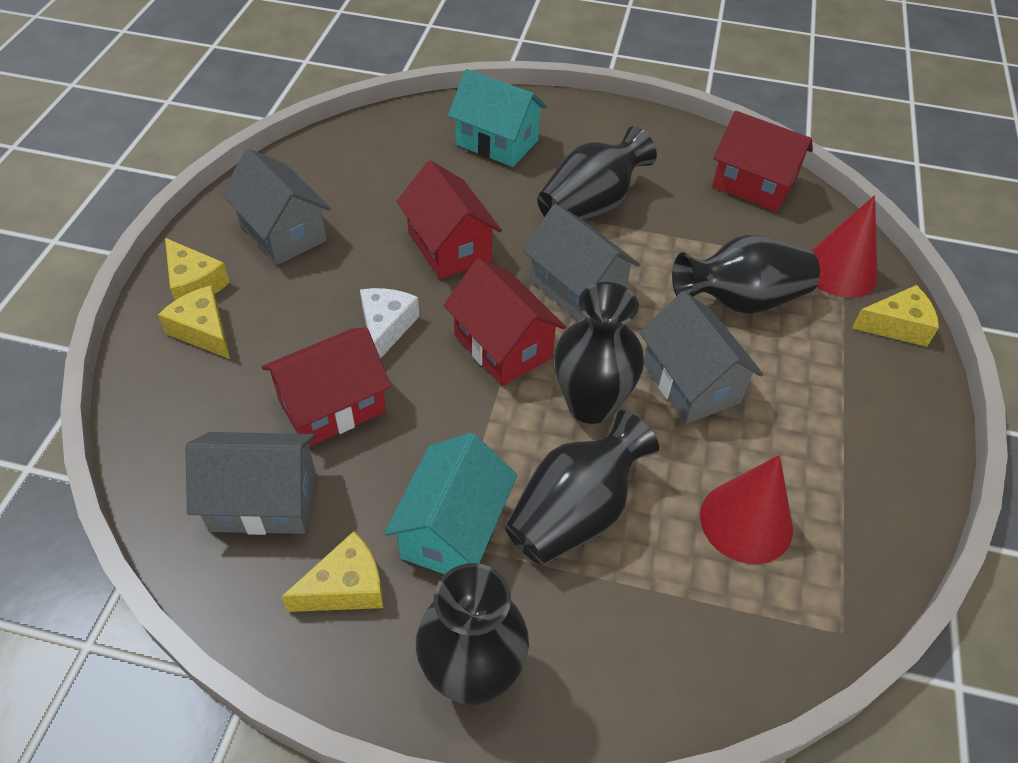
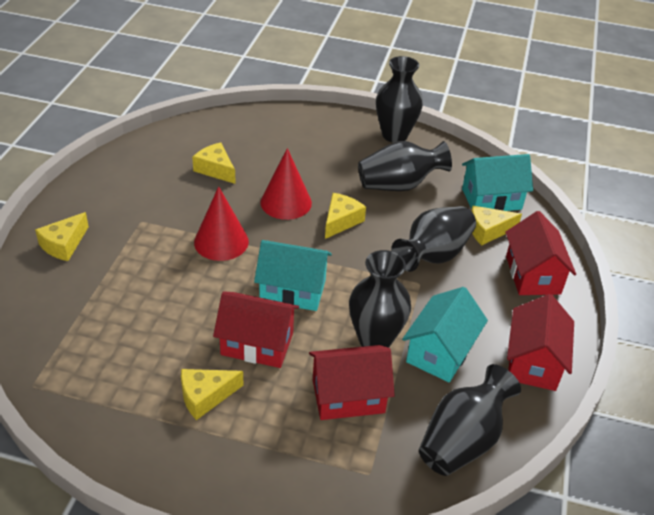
grey house: 4 -> 0
turquoise house: 2 -> 3
white cheese: 1 -> 0
yellow cheese: 4 -> 5

